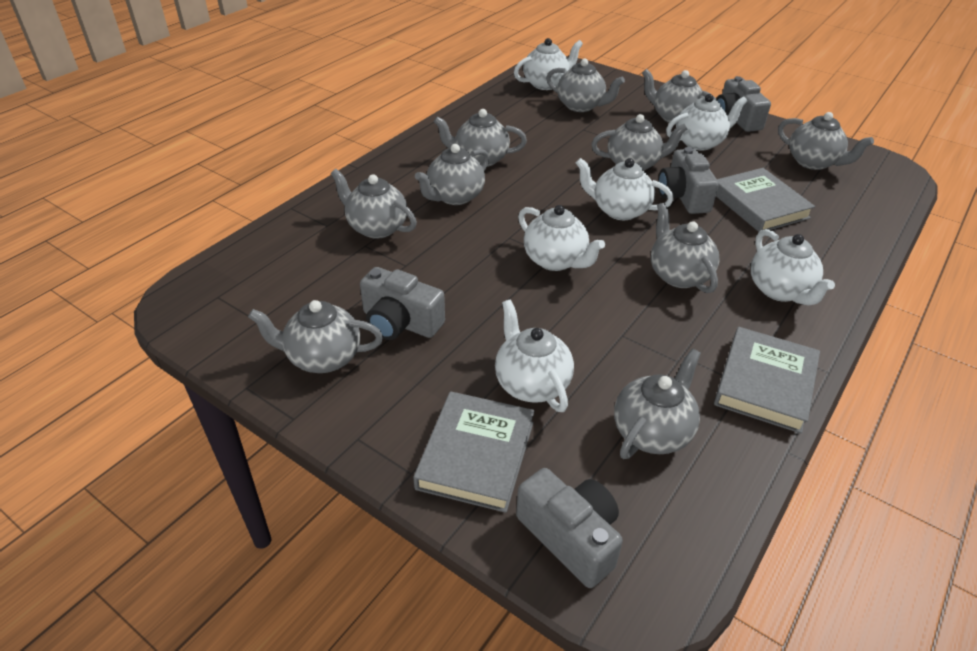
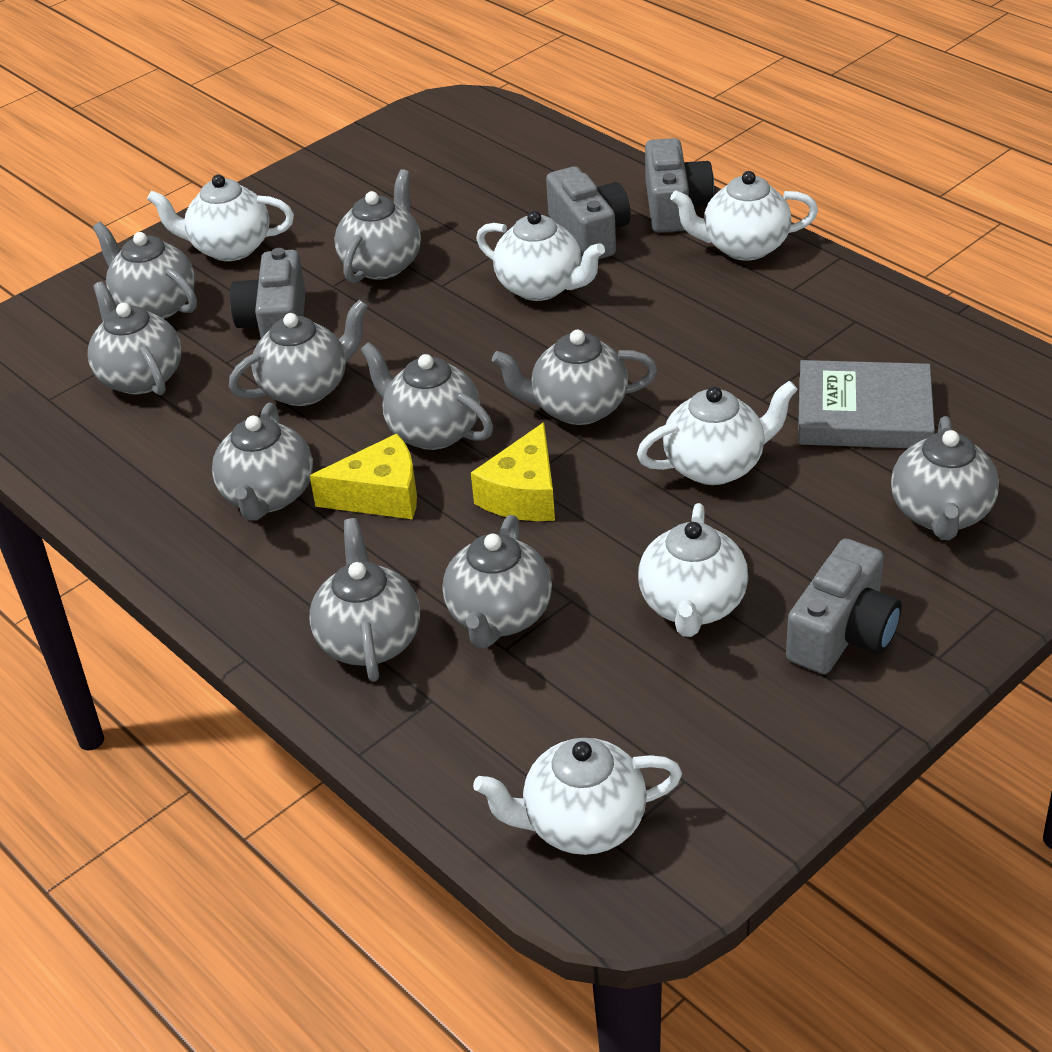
grey book: 3 -> 1
yellow cheese: 0 -> 2

